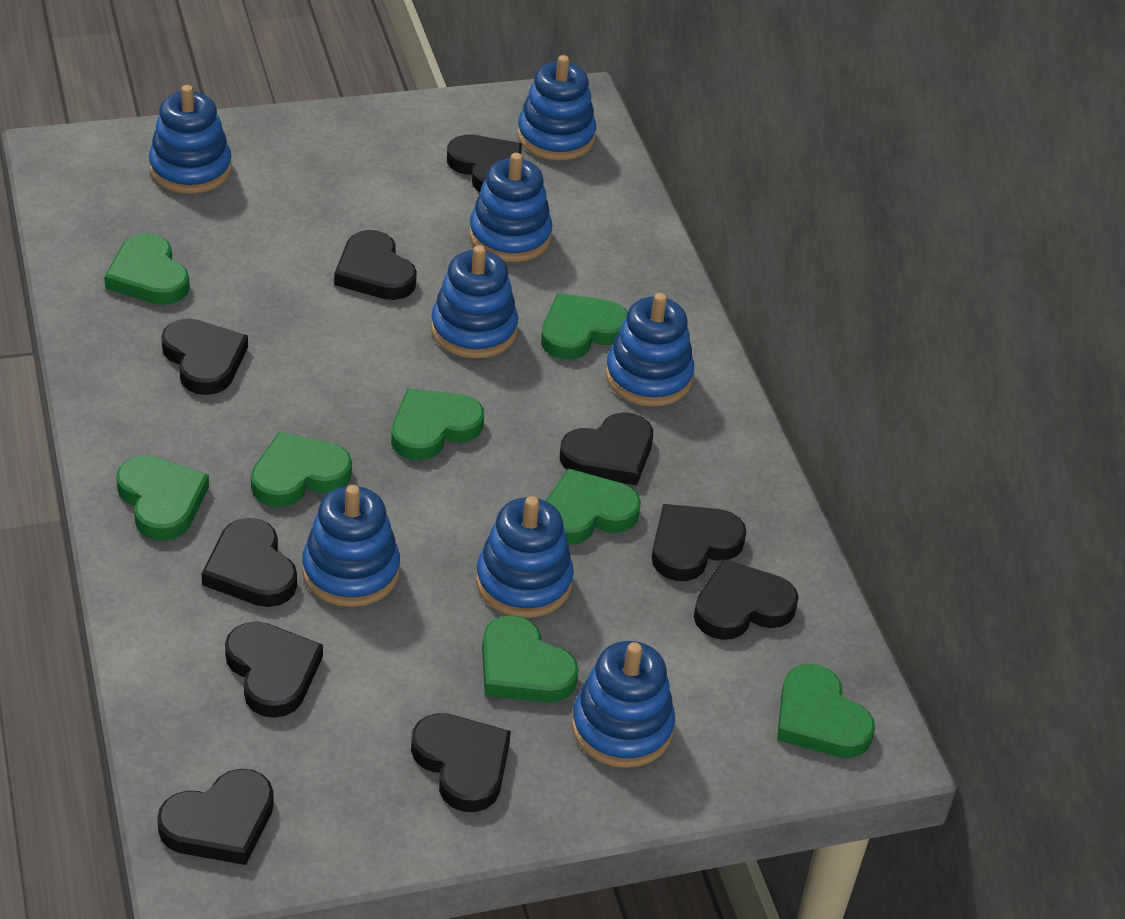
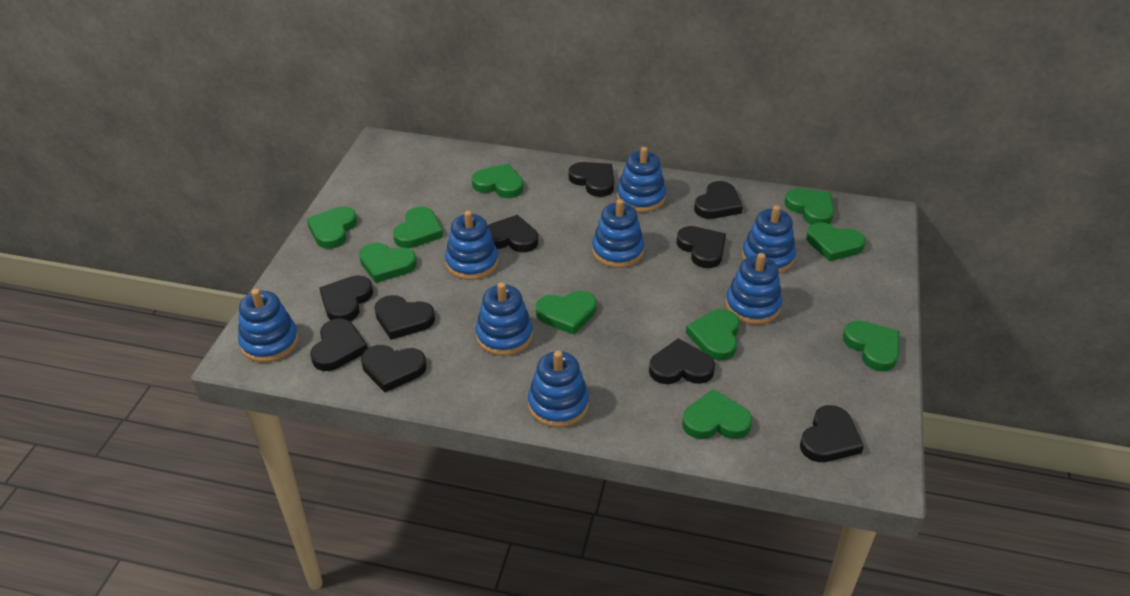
green heart: 8 -> 10

